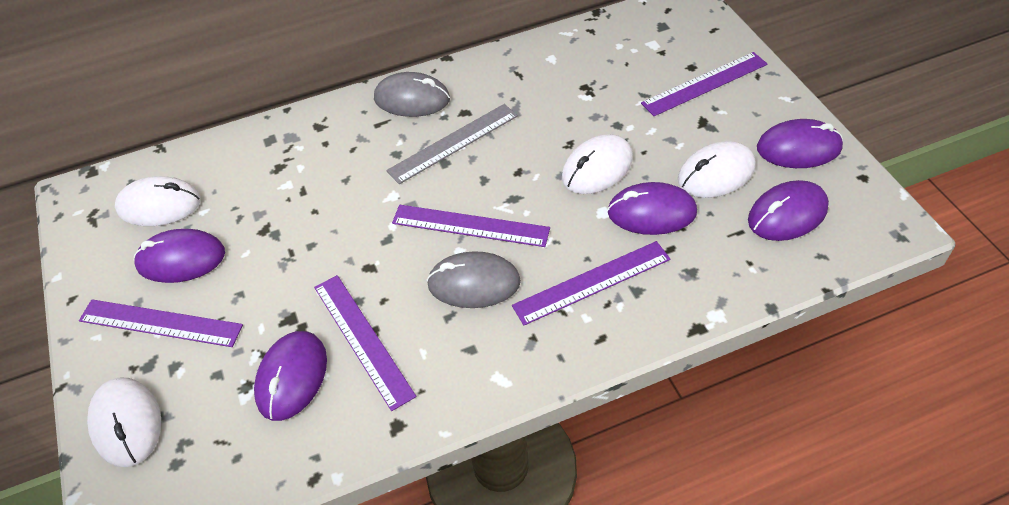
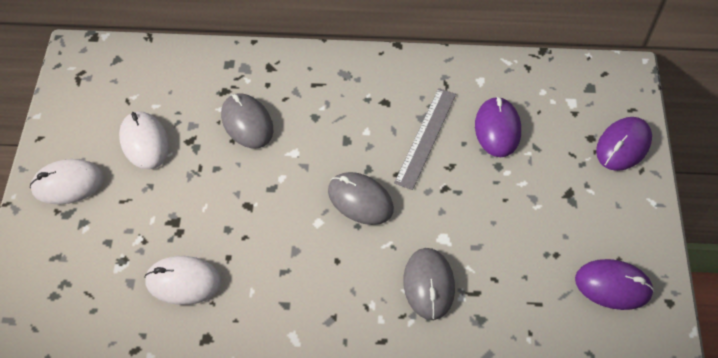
grey mouse: 2 -> 3
purple mouse: 5 -> 3
purple ruler: 5 -> 0
white mouse: 4 -> 3

